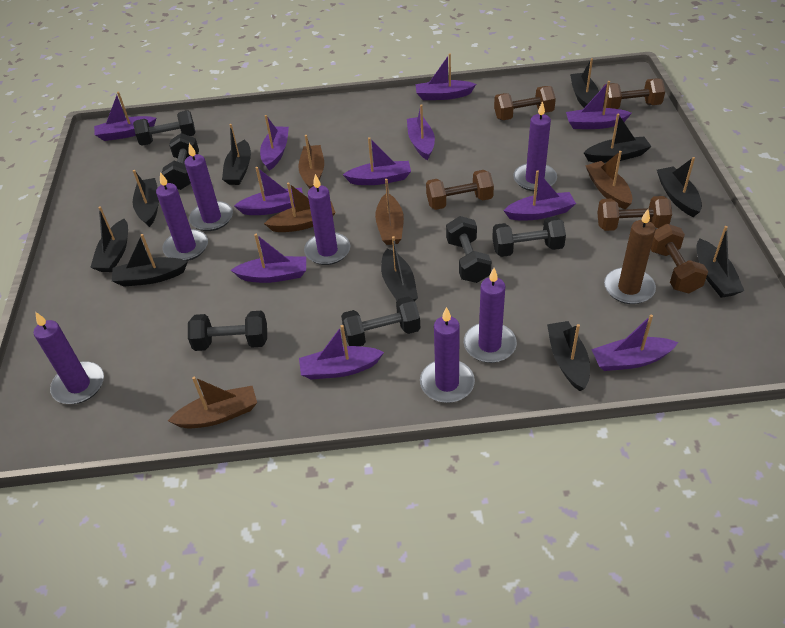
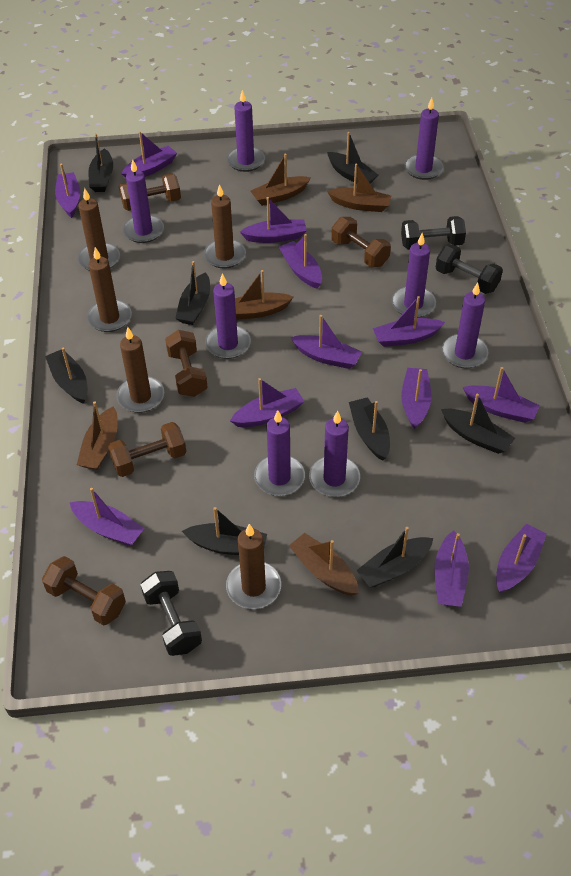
black boat: 10 -> 8
black dumbbell: 6 -> 3
brown candle: 1 -> 5
purple boat: 11 -> 12
purple candle: 7 -> 8

